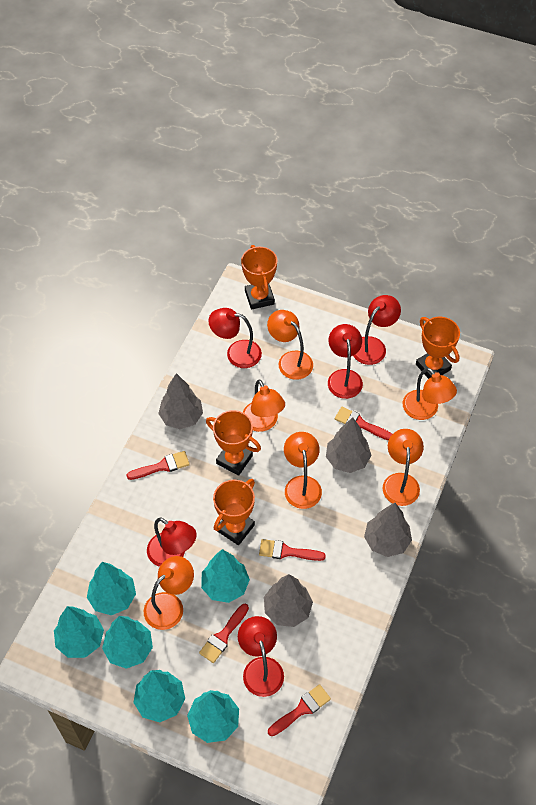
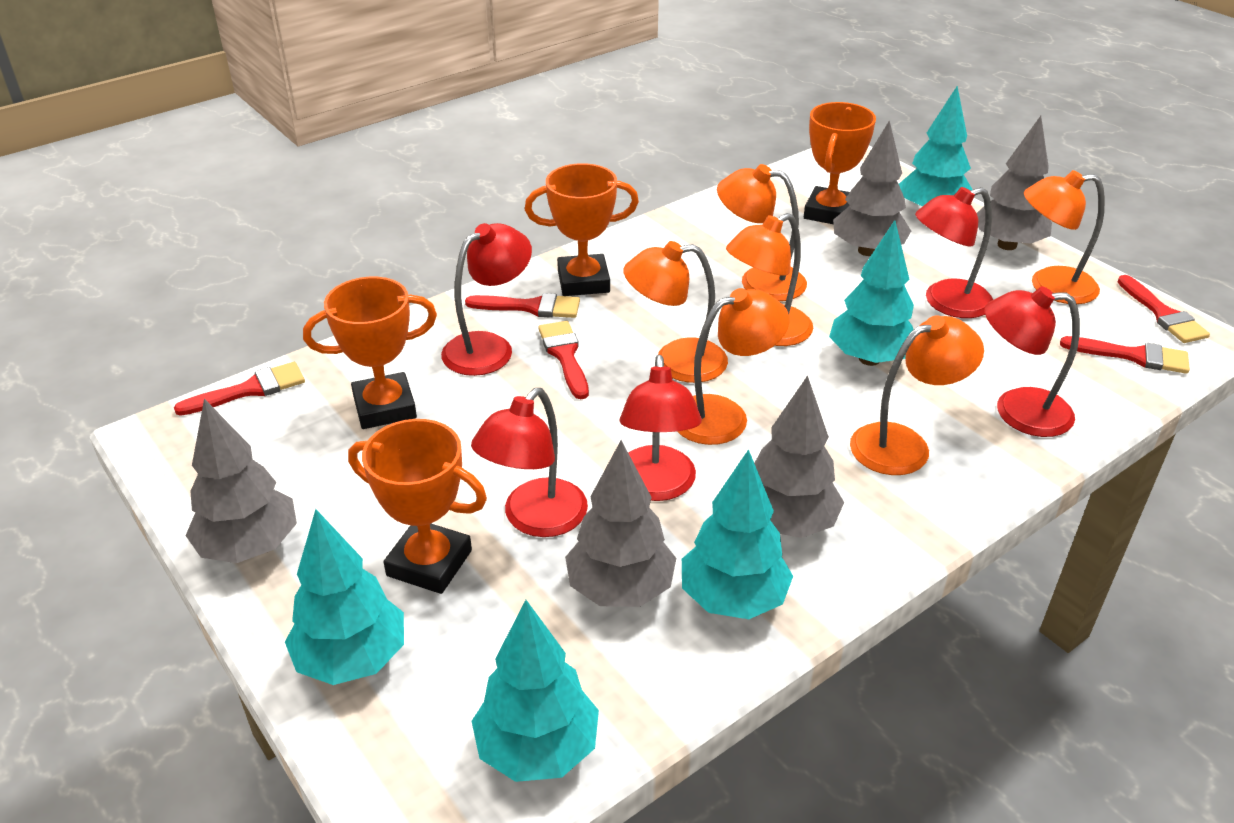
grey tree: 4 -> 5
turquoise tree: 6 -> 5

